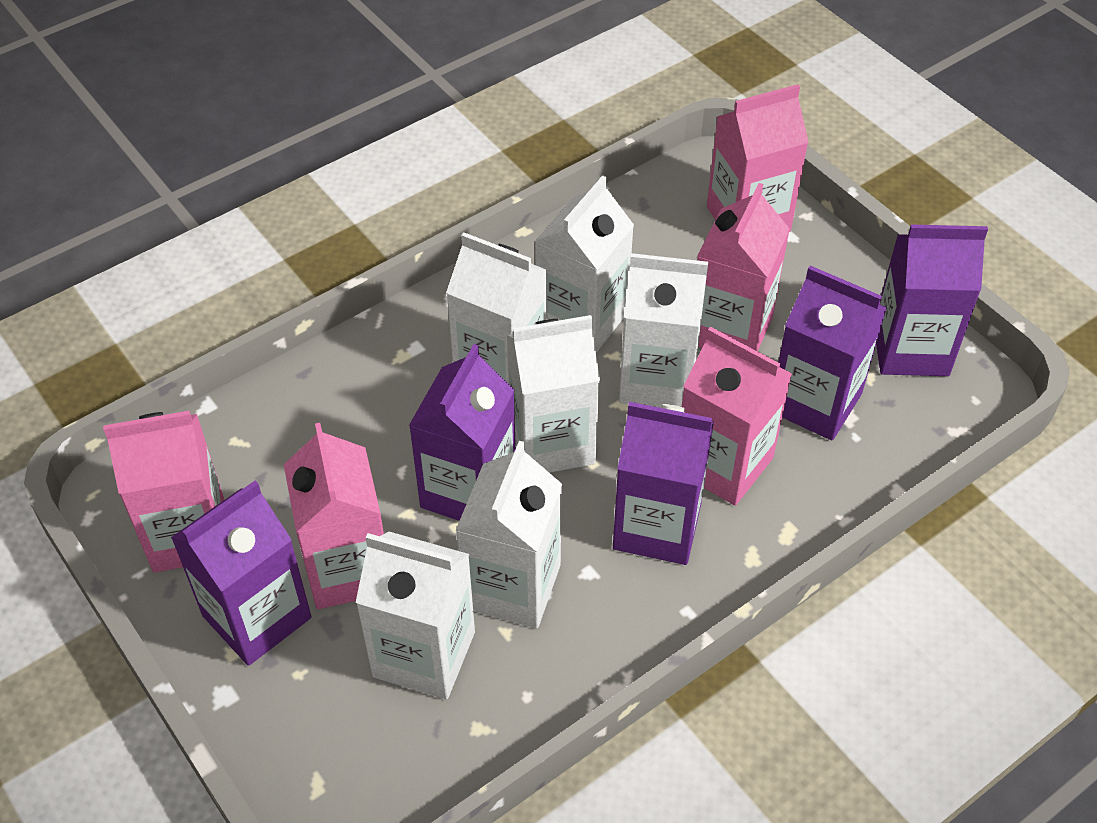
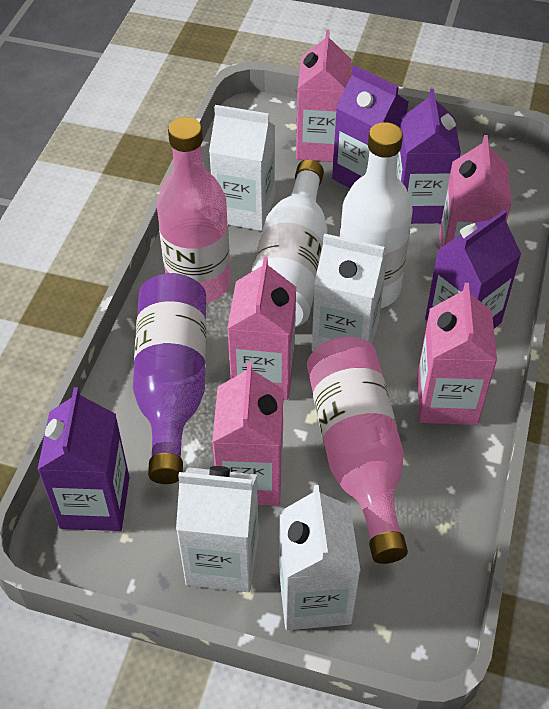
pink bottle: 0 -> 2
purple bottle: 0 -> 1
purple carton: 5 -> 4
white bottle: 0 -> 2
white carton: 6 -> 4

